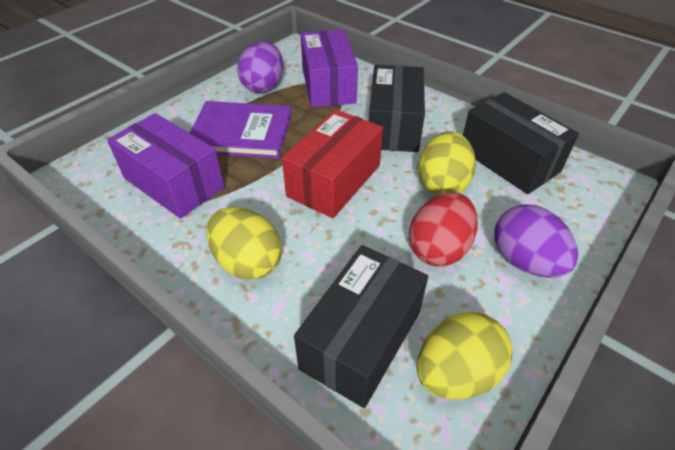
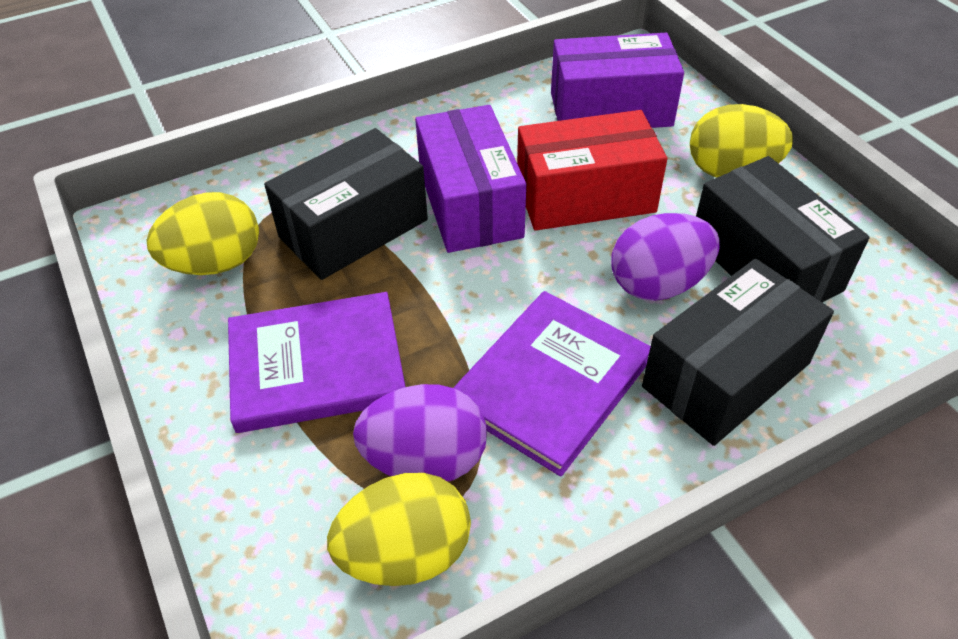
purple book: 1 -> 2
red egg: 1 -> 0

